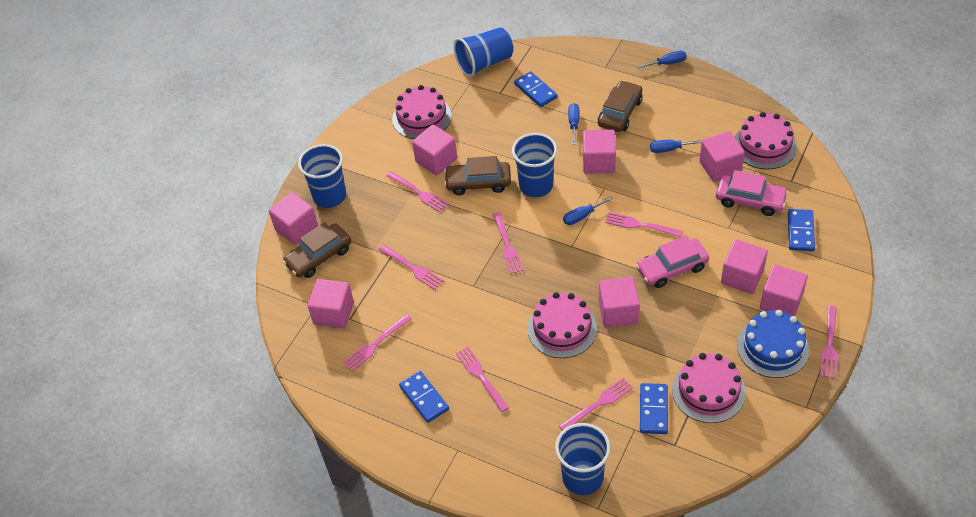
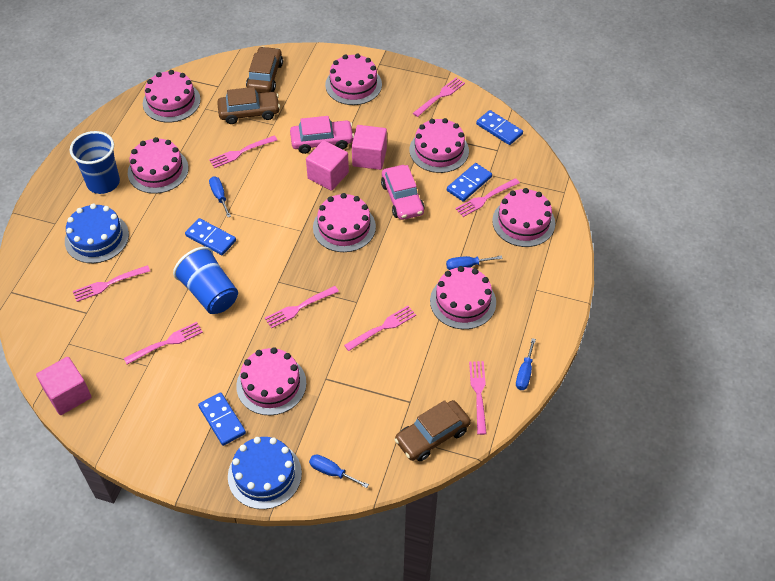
blue cake: 1 -> 2
blue cup: 4 -> 2
pink cake: 4 -> 8
pink cube: 8 -> 3

